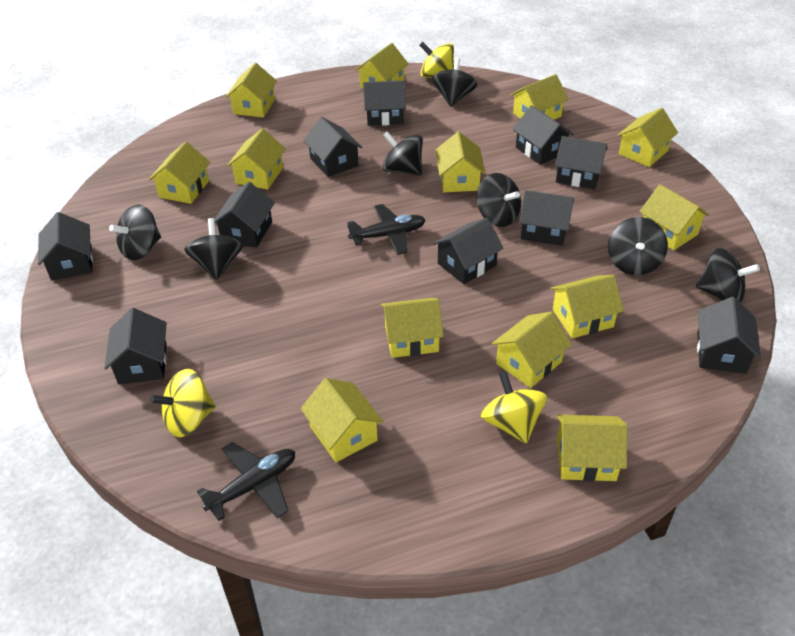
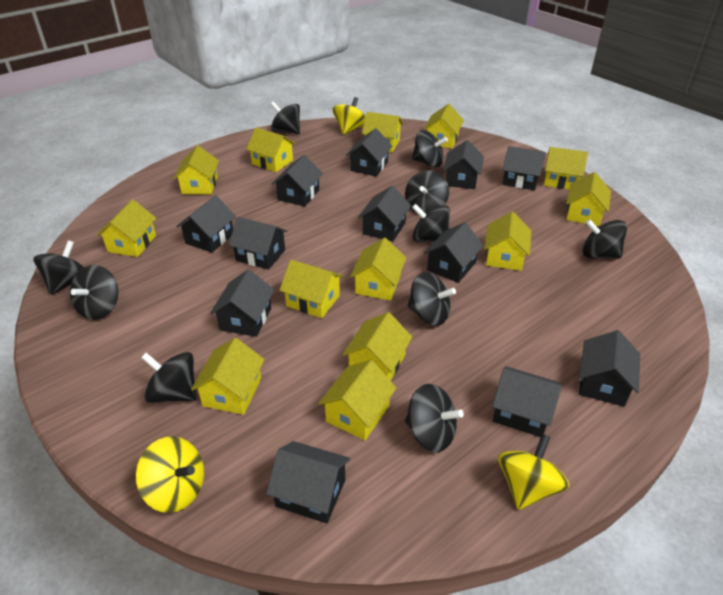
black house: 10 -> 12
black plane: 2 -> 0
black spinning top: 7 -> 10

